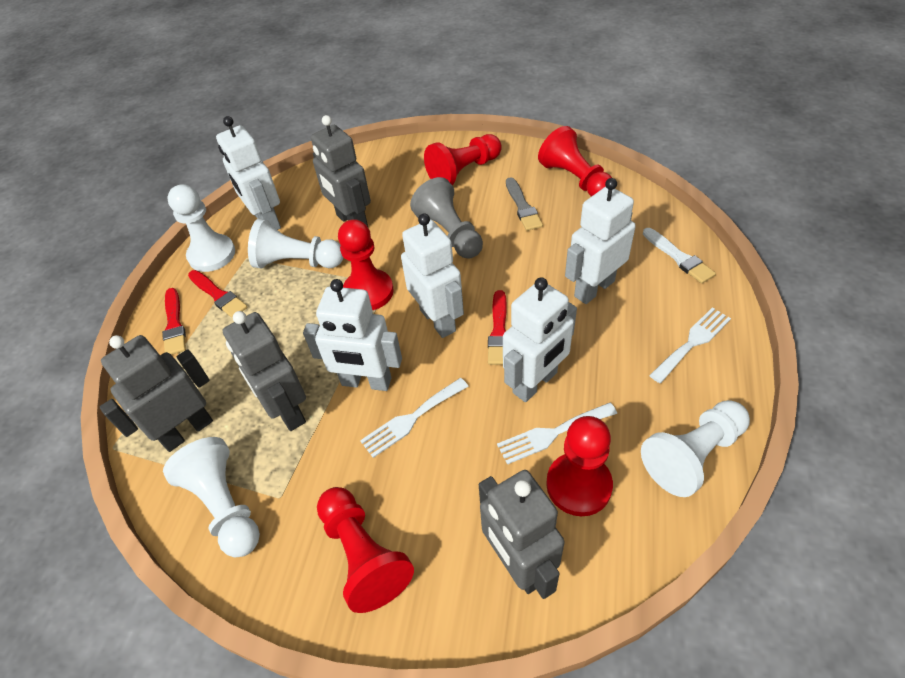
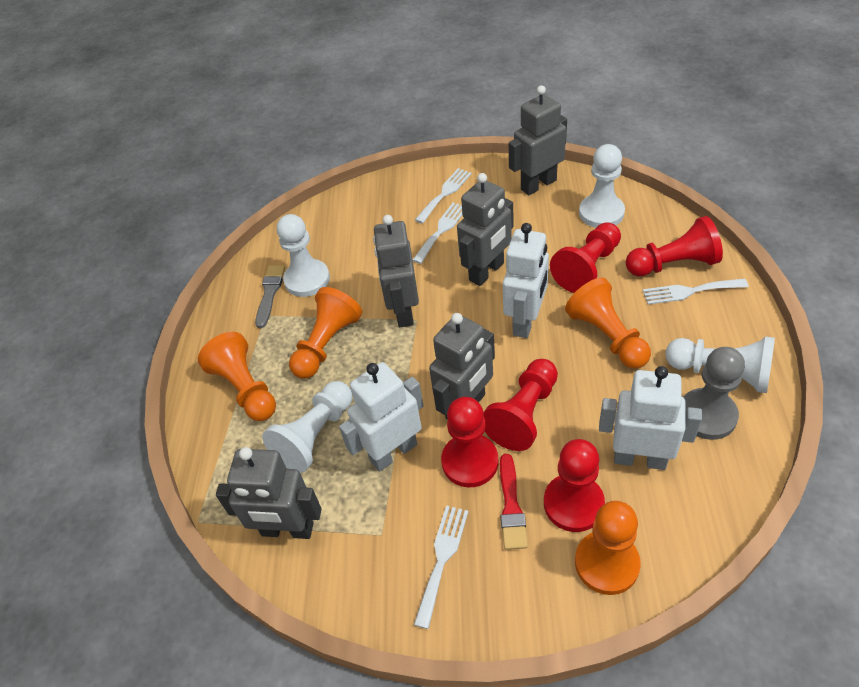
grey robot: 4 -> 5
orange pawn: 0 -> 4
red brush: 3 -> 1
white brush: 1 -> 0
white fork: 3 -> 4
white robot: 5 -> 3

